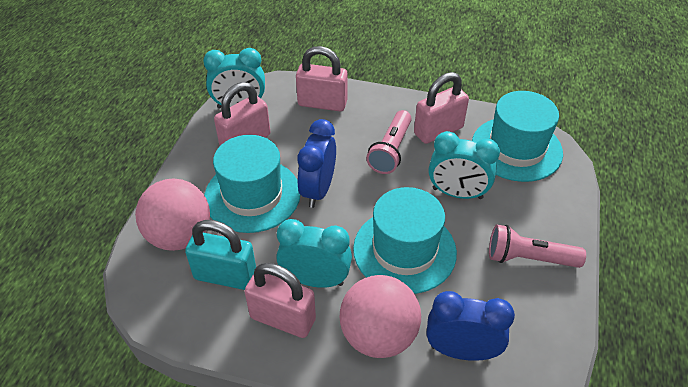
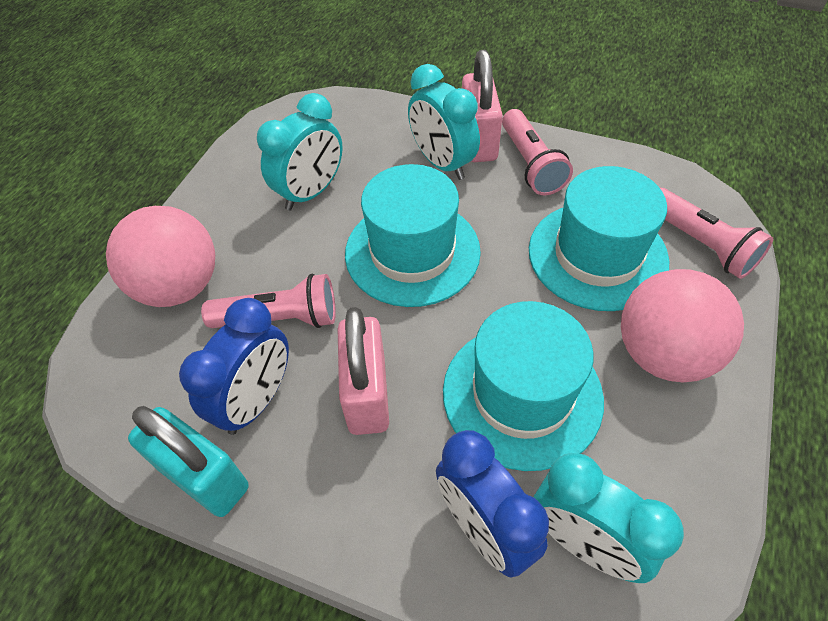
pink flashlight: 2 -> 3
pink padlock: 4 -> 2

